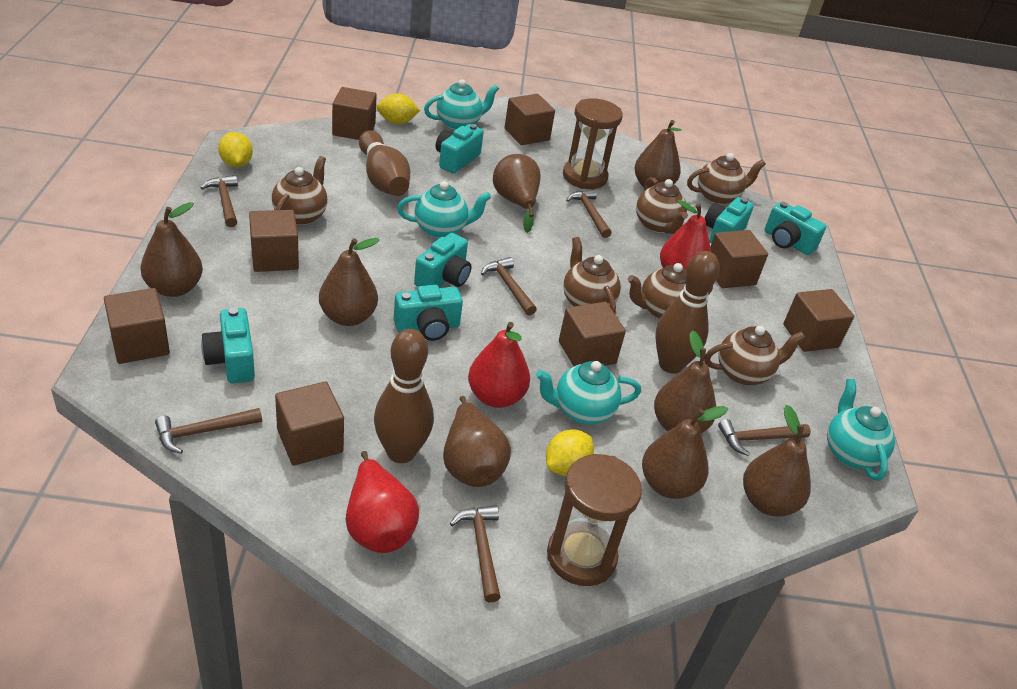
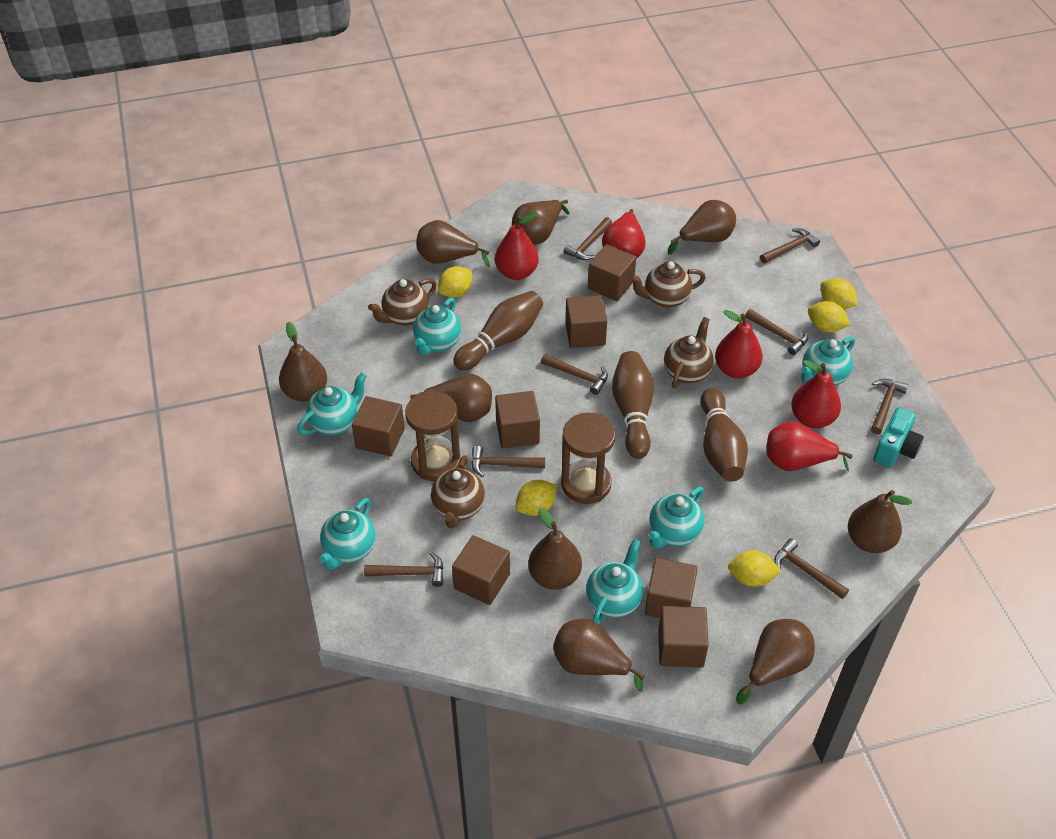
brown cube: 8 -> 7
brown hammer: 6 -> 8
brown pear: 8 -> 9
brown teapot: 6 -> 4
red pear: 3 -> 5
turquoise camera: 6 -> 1
turquoise teapot: 4 -> 6
yellow lemon: 3 -> 5

